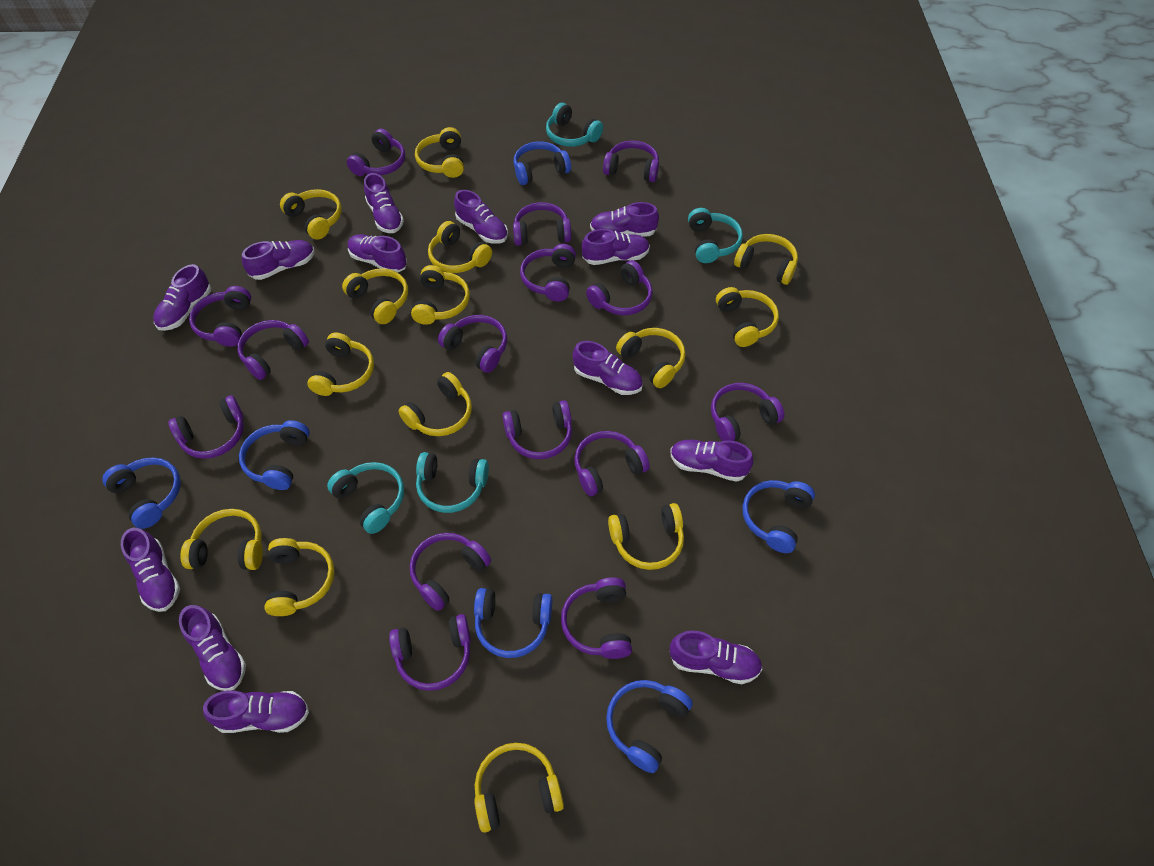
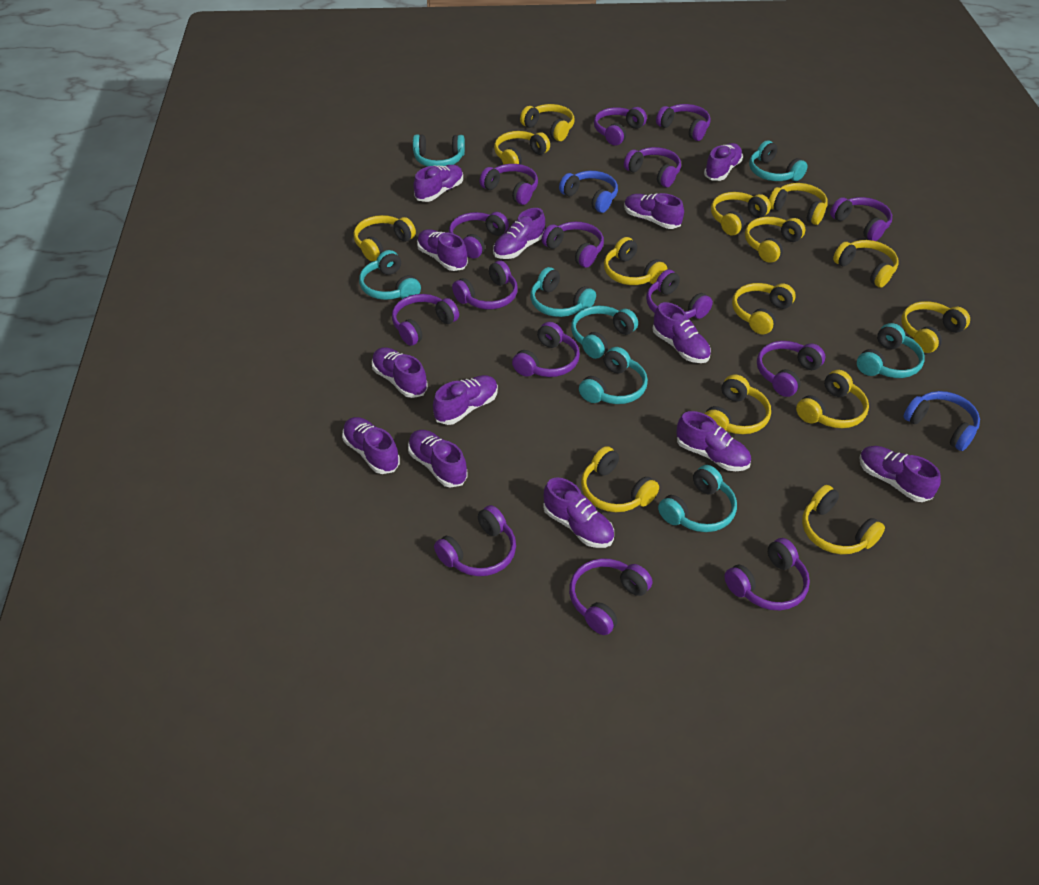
blue headphones: 6 -> 2
turquoise headphones: 4 -> 8

